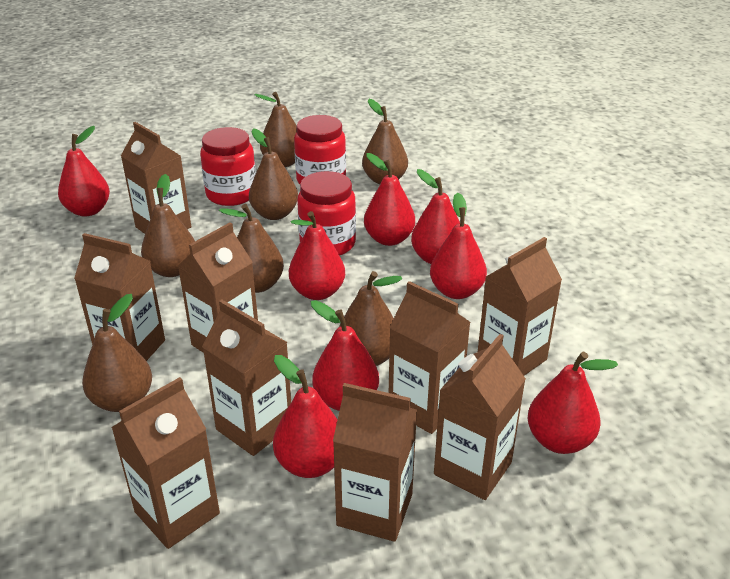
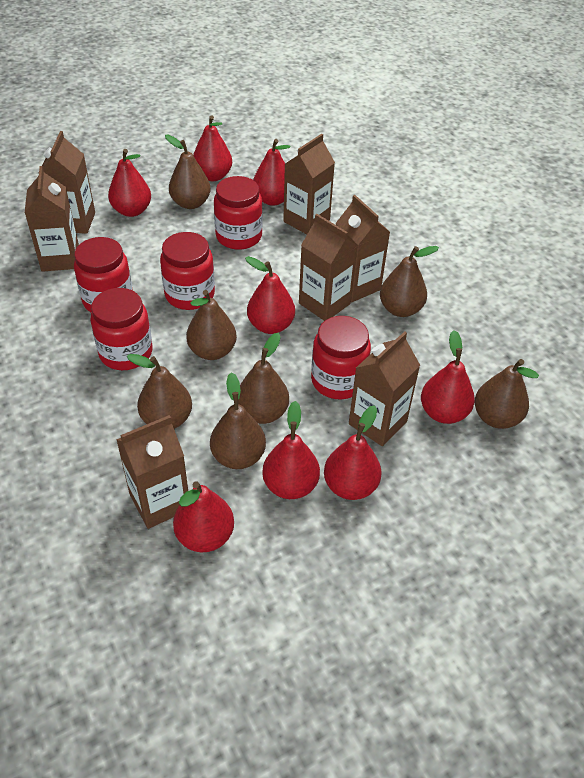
brown carton: 9 -> 7
red jar: 3 -> 5

